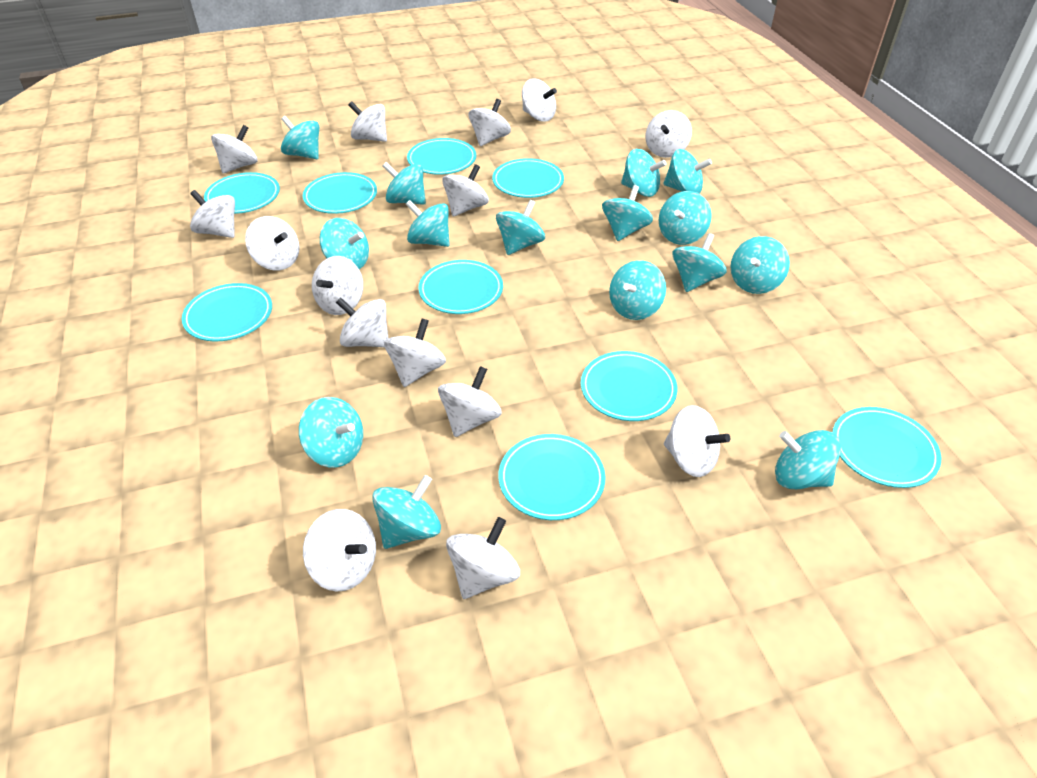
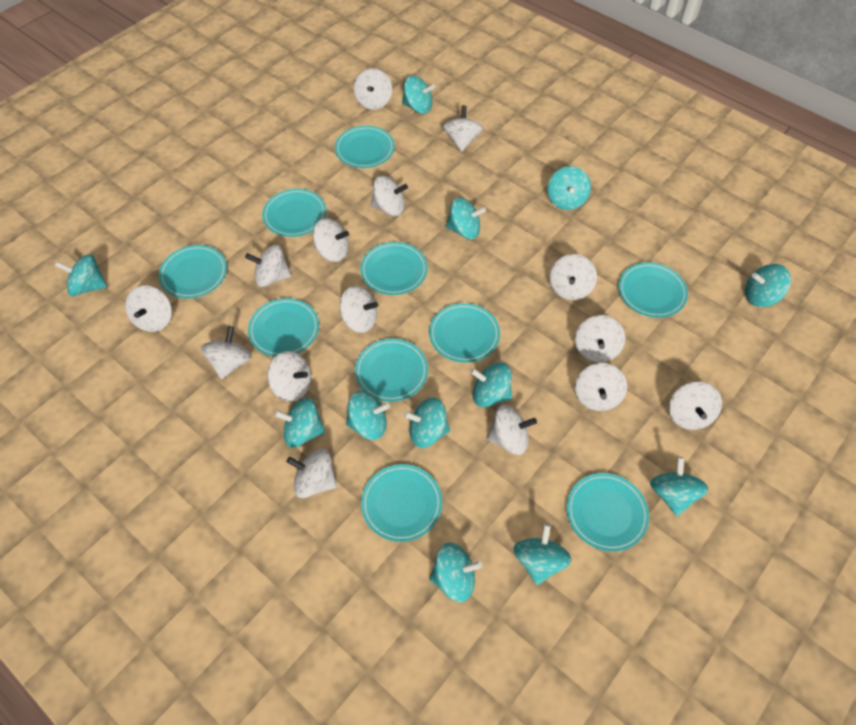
turquoise plate: 9 -> 10
turquoise spinning top: 15 -> 12

